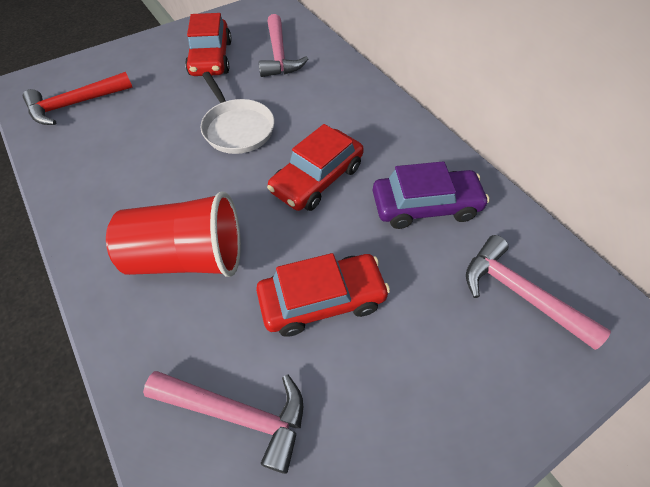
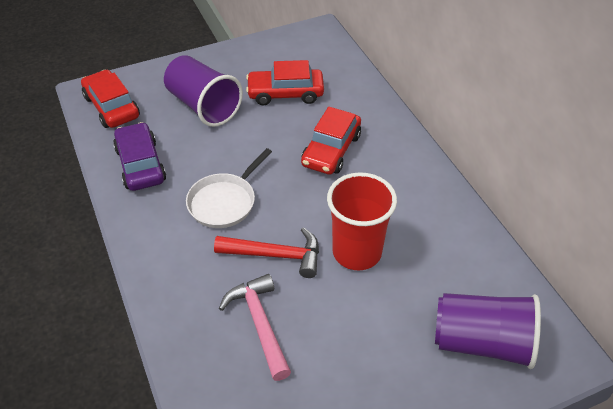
pink hammer: 3 -> 1
purple cup: 0 -> 2

